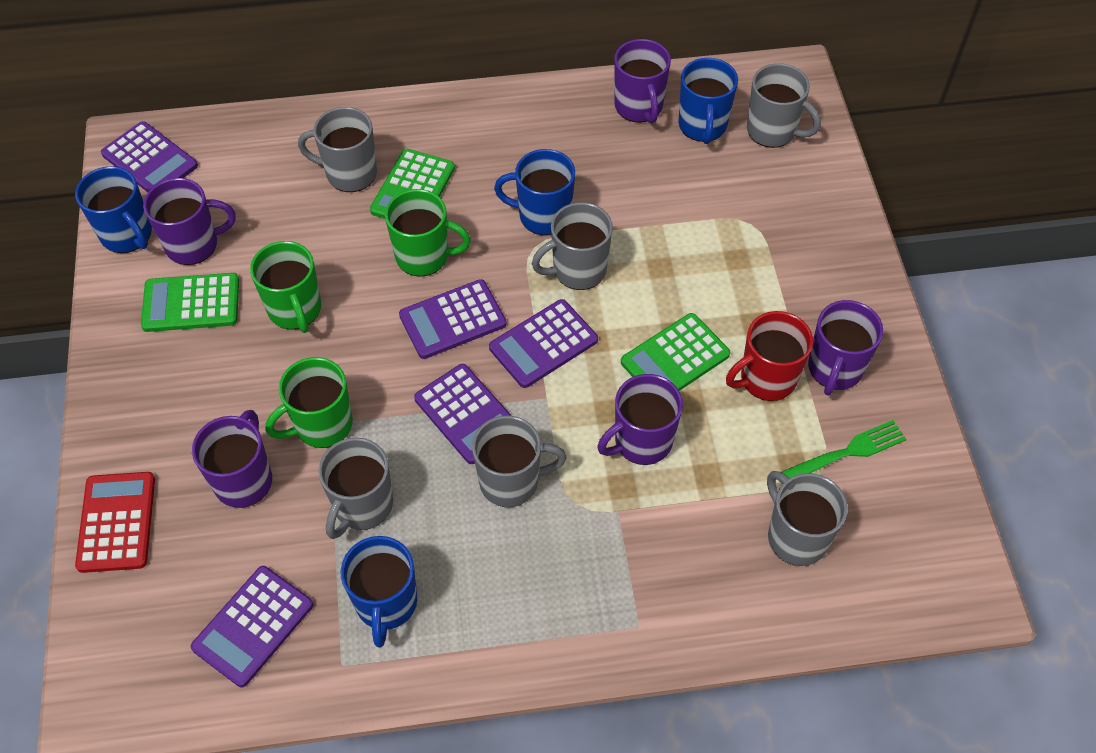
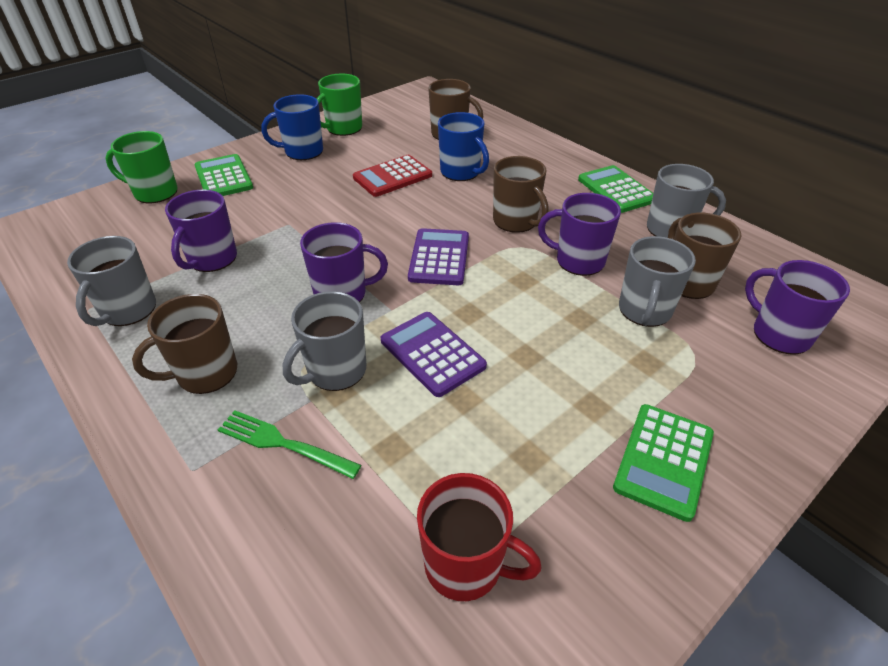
blue mug: 4 -> 2
brown mug: 0 -> 4
green mug: 3 -> 2
grey mug: 6 -> 4
purple calculator: 5 -> 2
purple mug: 5 -> 4

